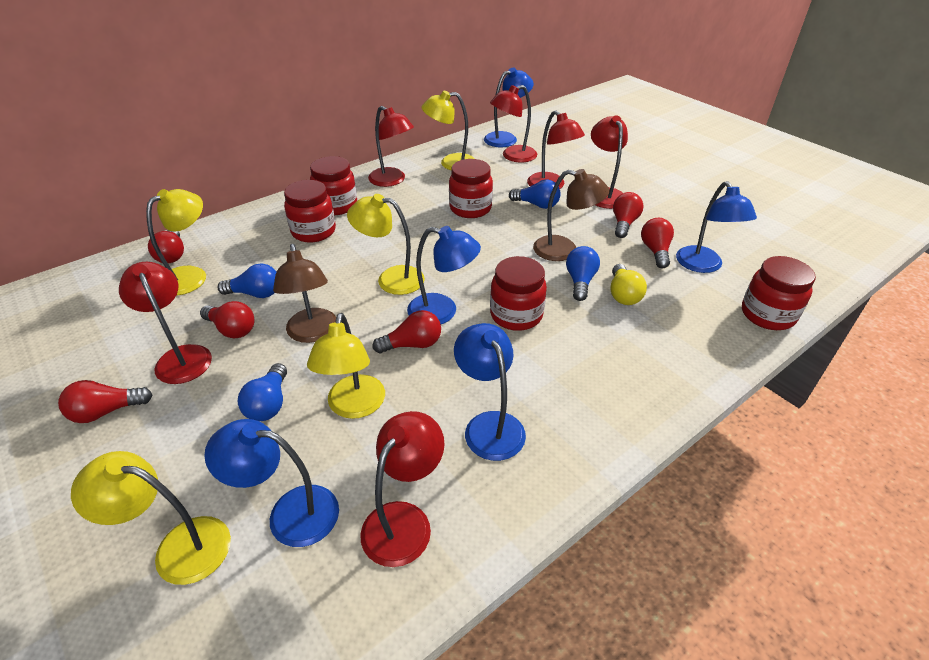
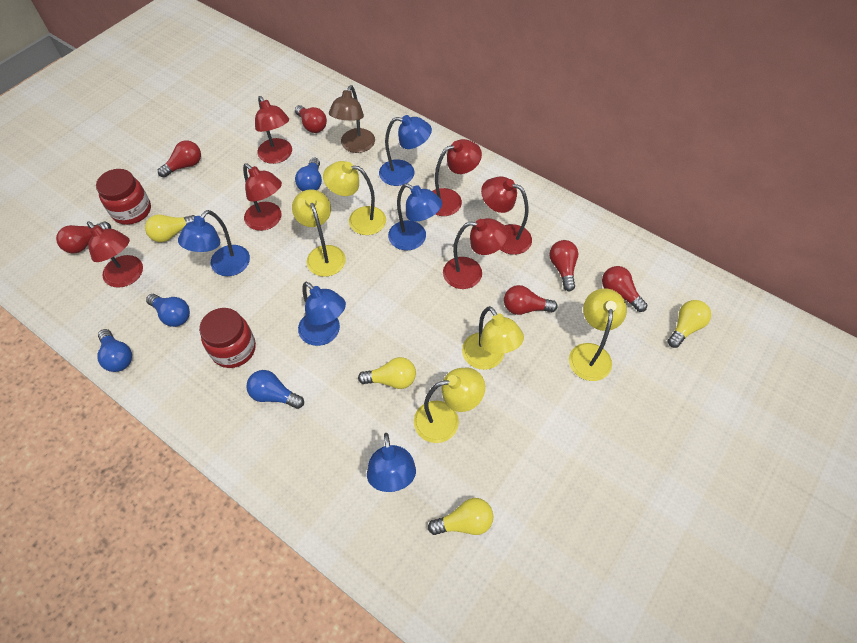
brown lamp: 2 -> 1
red jar: 5 -> 2
yellow light bulb: 1 -> 4

